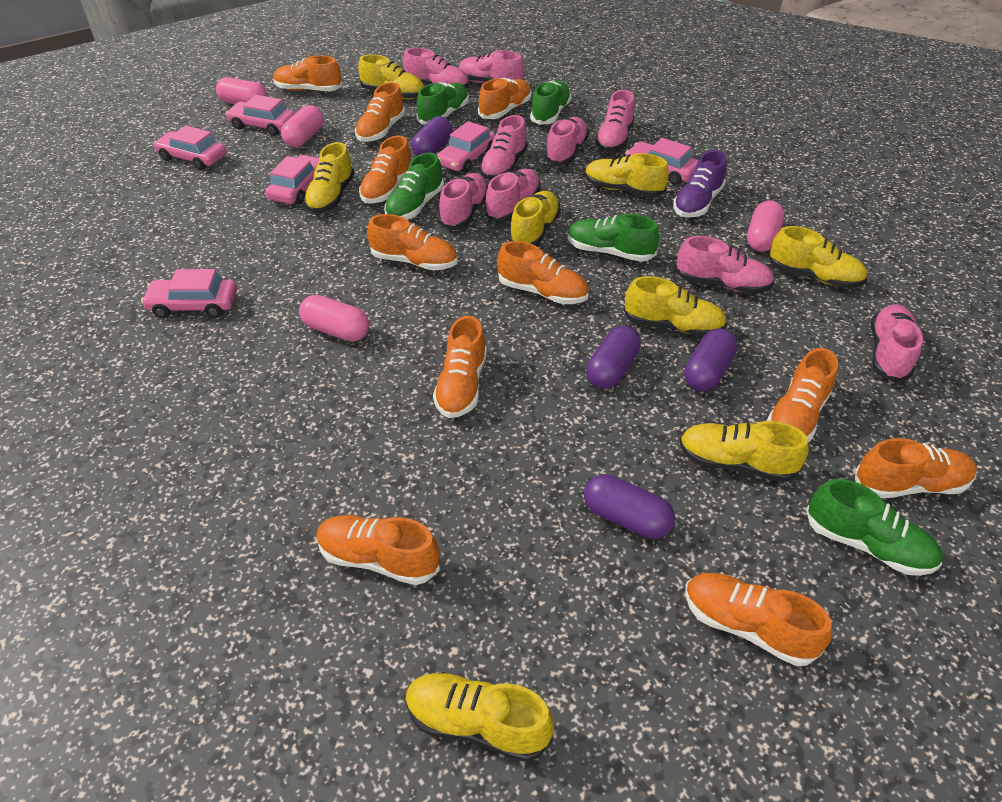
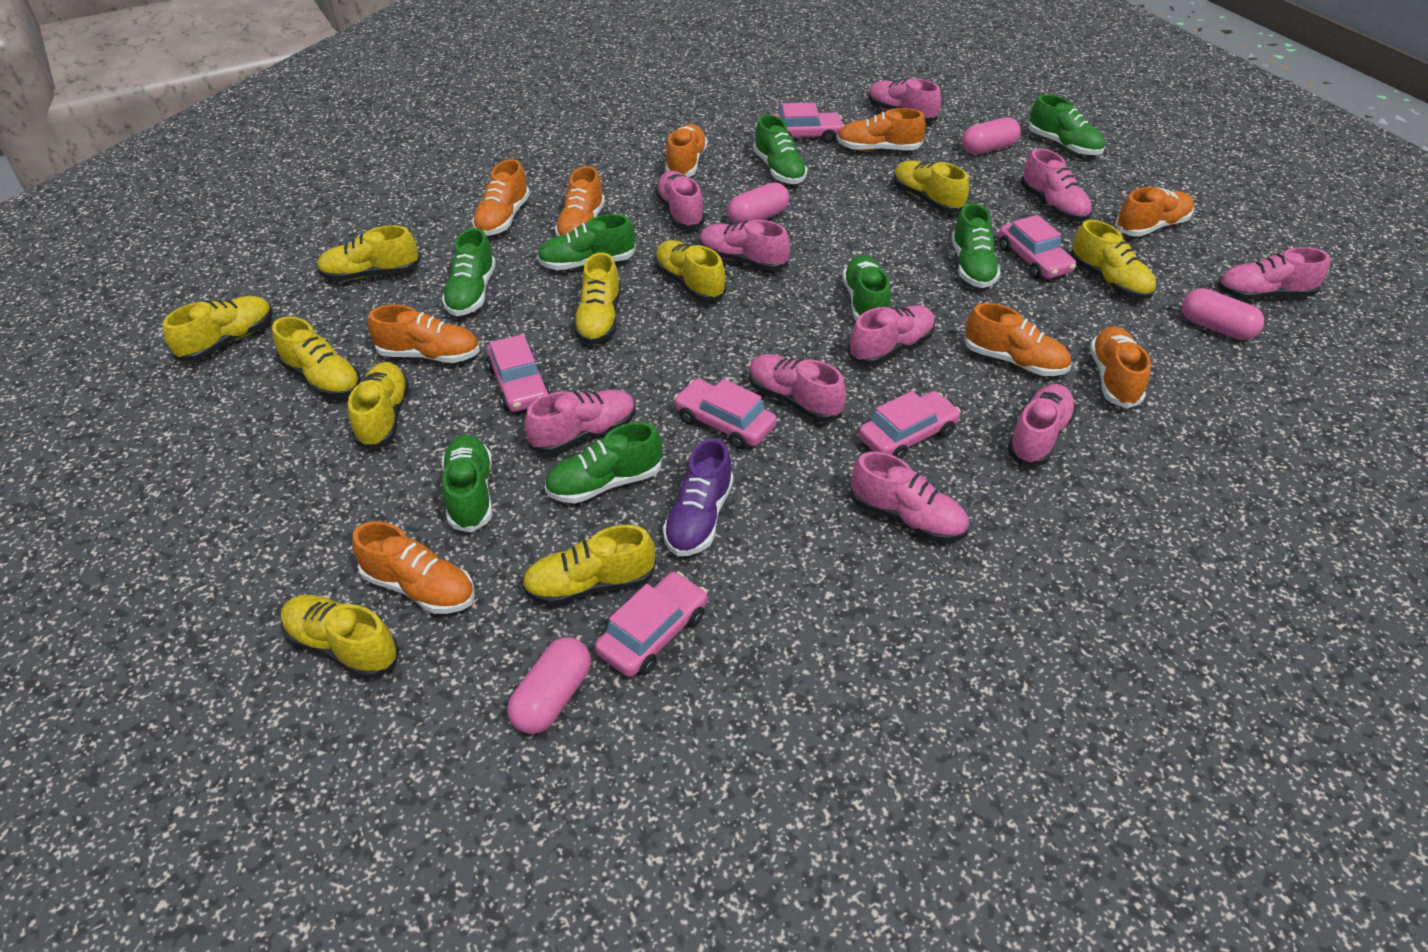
green shoe: 5 -> 8
orange shoe: 11 -> 9
pink shoe: 9 -> 10
purple capsule: 4 -> 0
yellow shoe: 8 -> 10

